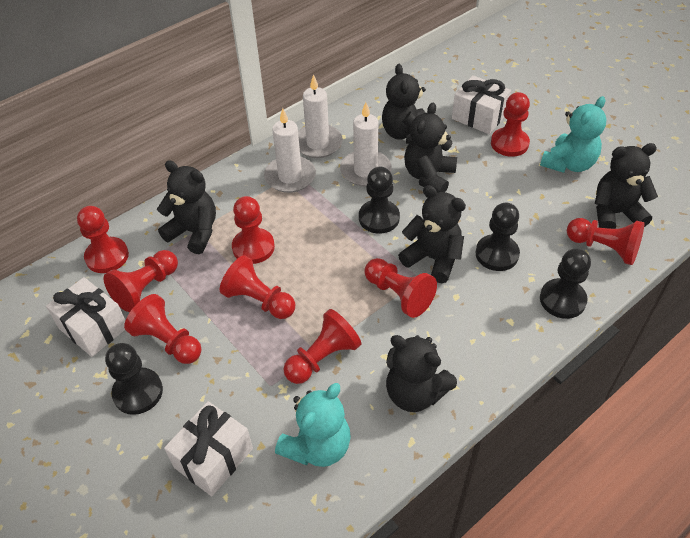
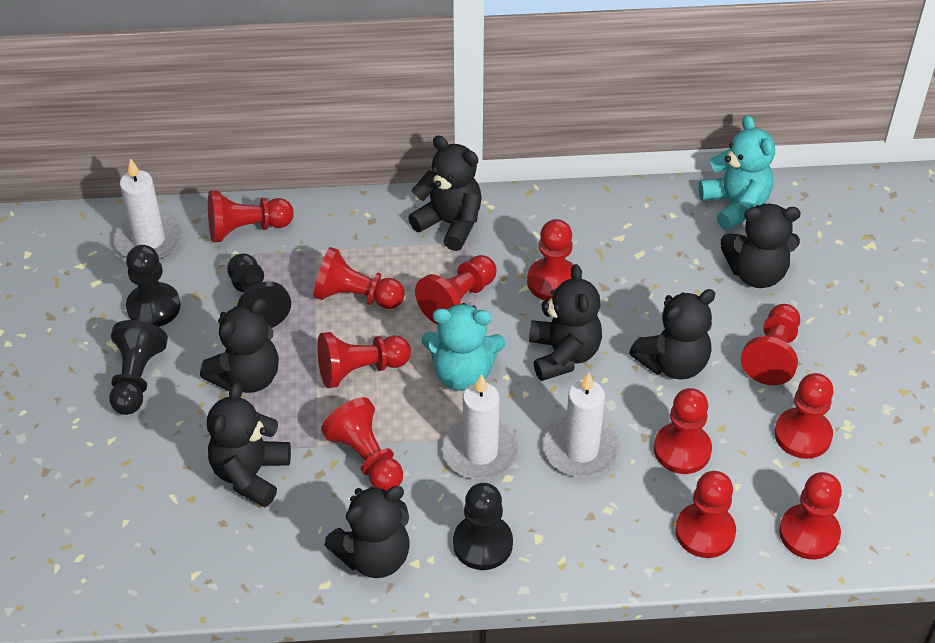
black teddy bear: 6 -> 7
red pawn: 9 -> 11
white gift: 3 -> 0

